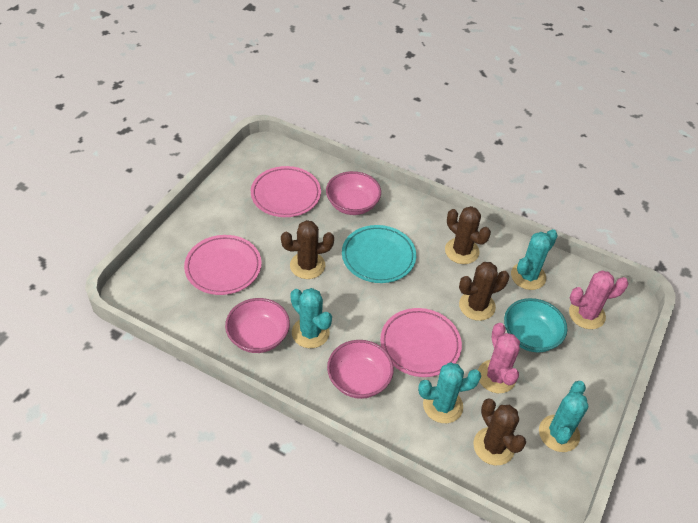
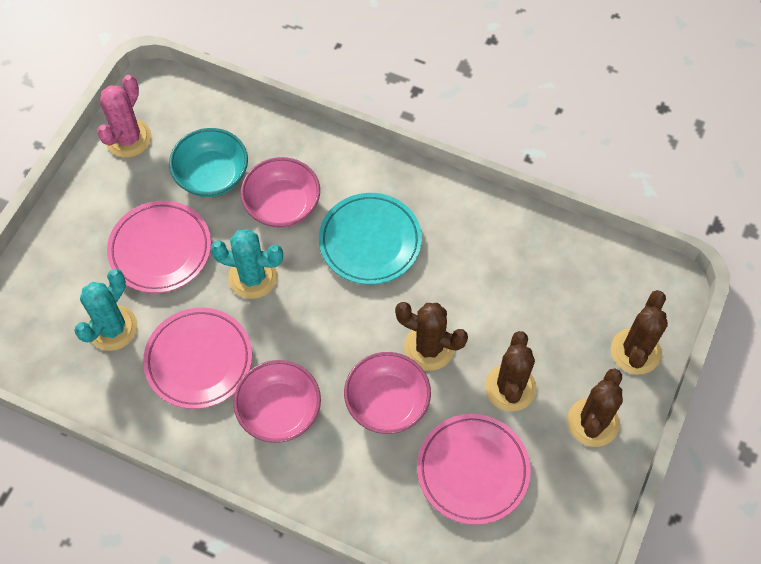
pink cactus: 2 -> 1
turquoise cactus: 4 -> 2

